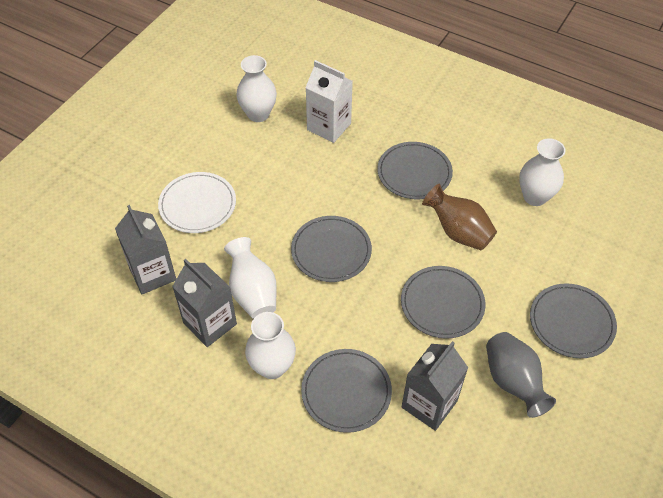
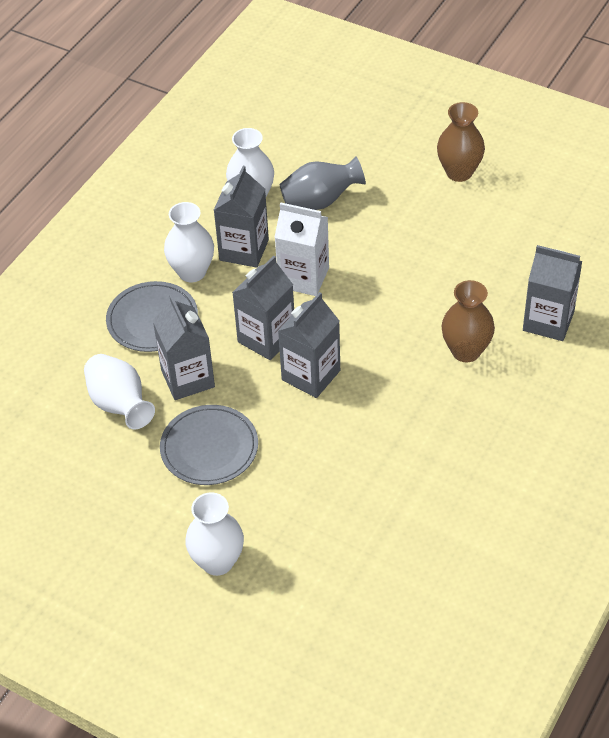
brown vase: 1 -> 2
grey carton: 3 -> 5
grey plate: 5 -> 2
white plate: 1 -> 0

